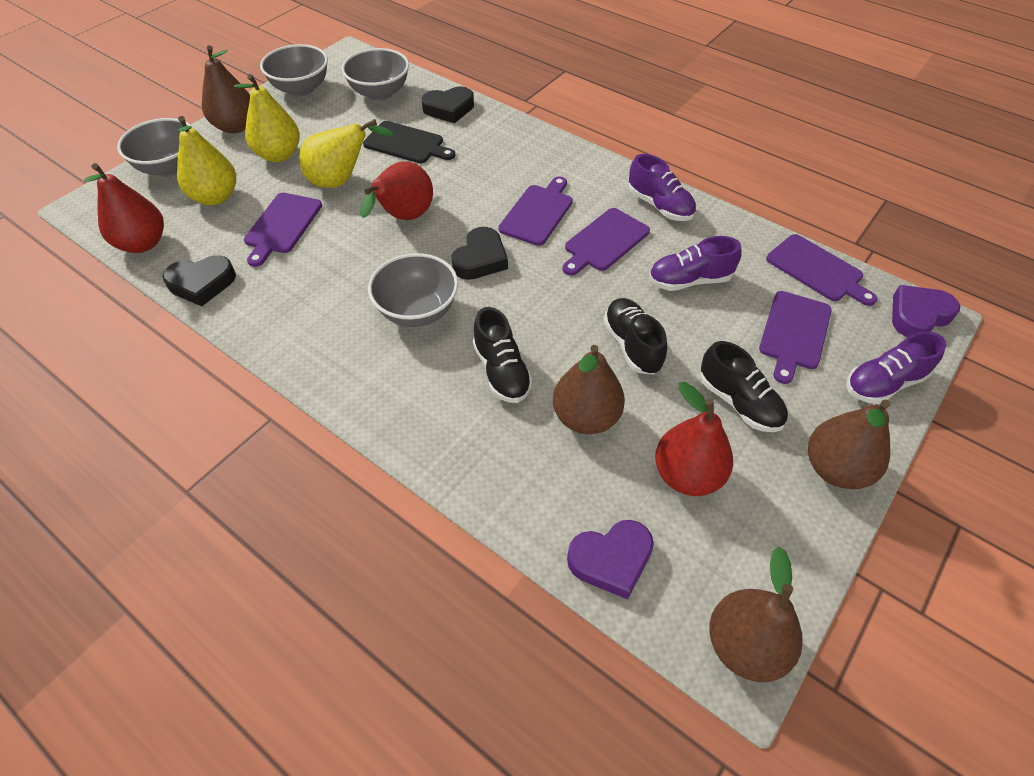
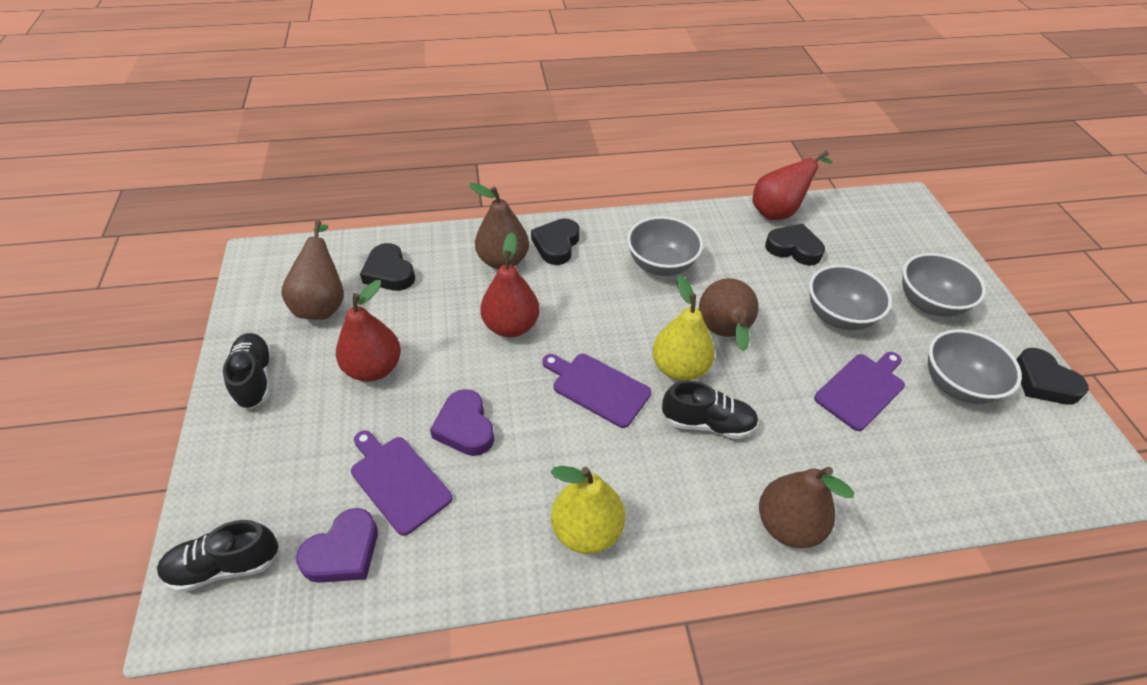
black cutting board: 1 -> 0
black heart: 3 -> 4
purple cutting board: 5 -> 3
purple shoe: 3 -> 0
yellow pear: 3 -> 2

